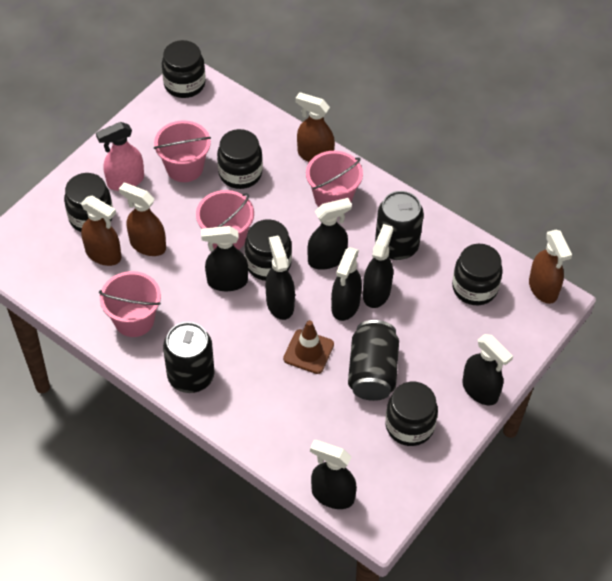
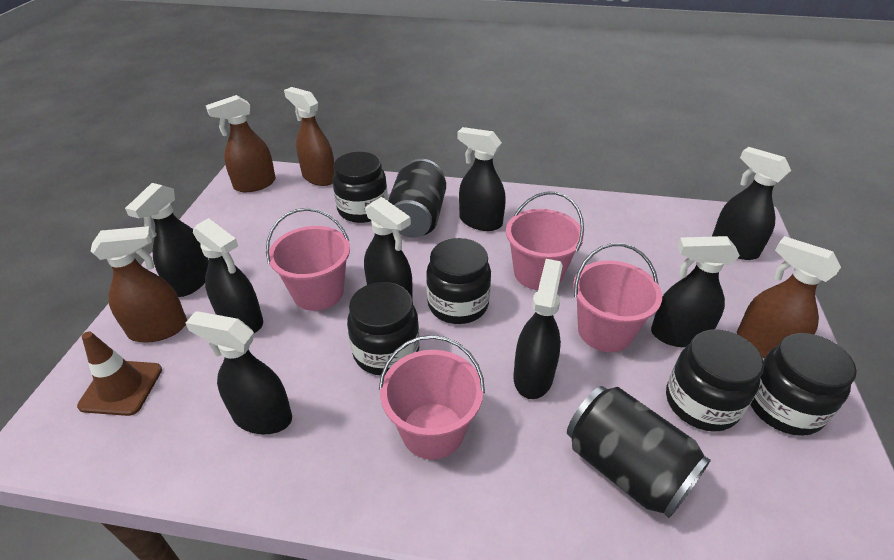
black can: 3 -> 2
black jar: 6 -> 5
black spray bottle: 7 -> 8
pink spray bottle: 1 -> 0

